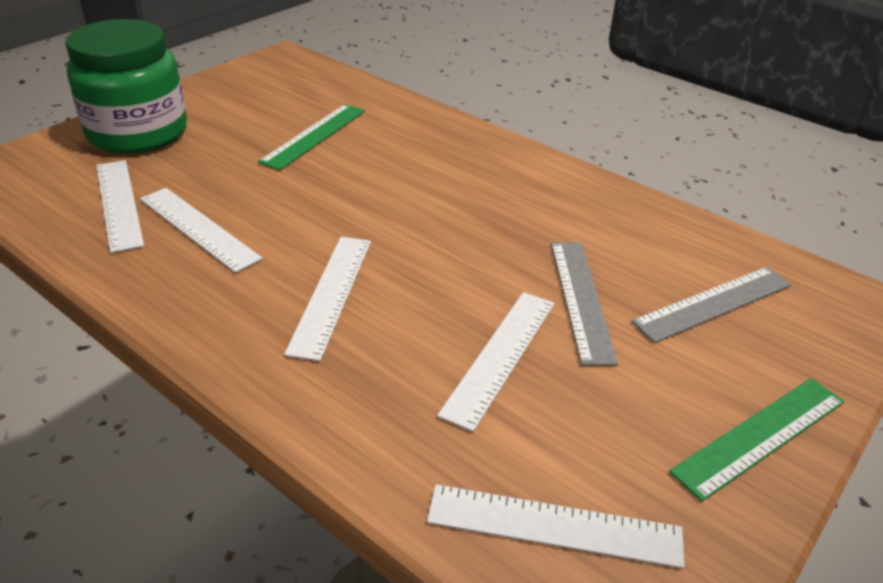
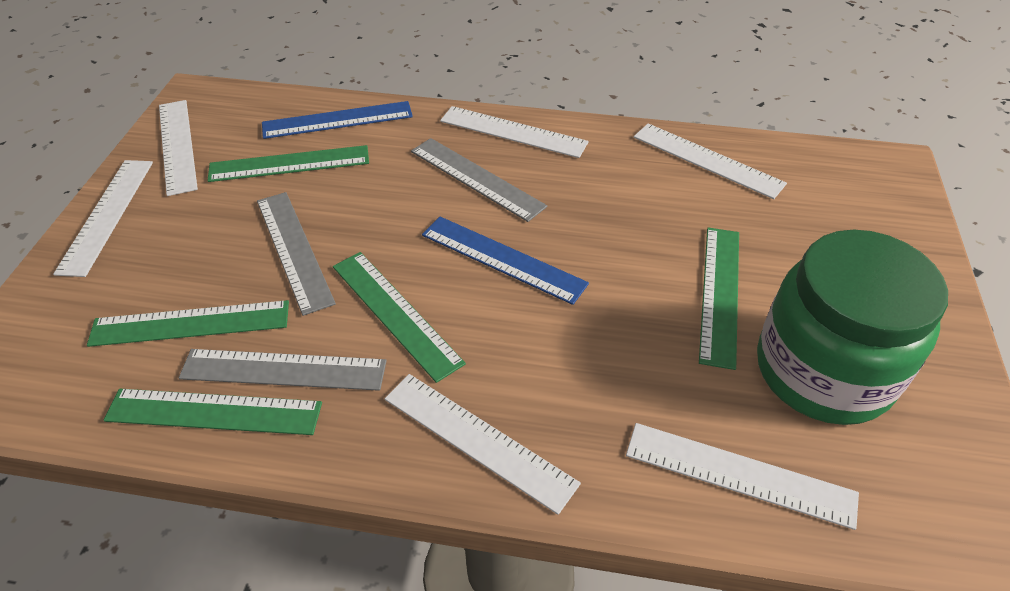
blue ruler: 0 -> 2
green ruler: 2 -> 5
grey ruler: 2 -> 3
white ruler: 5 -> 6

